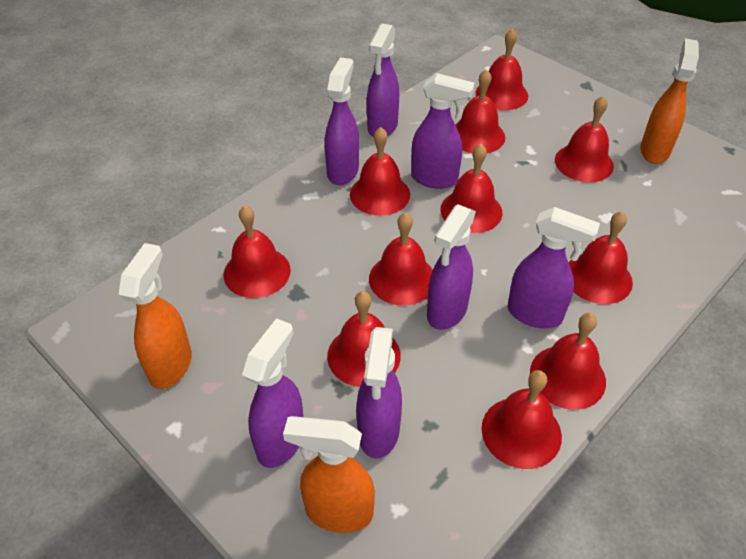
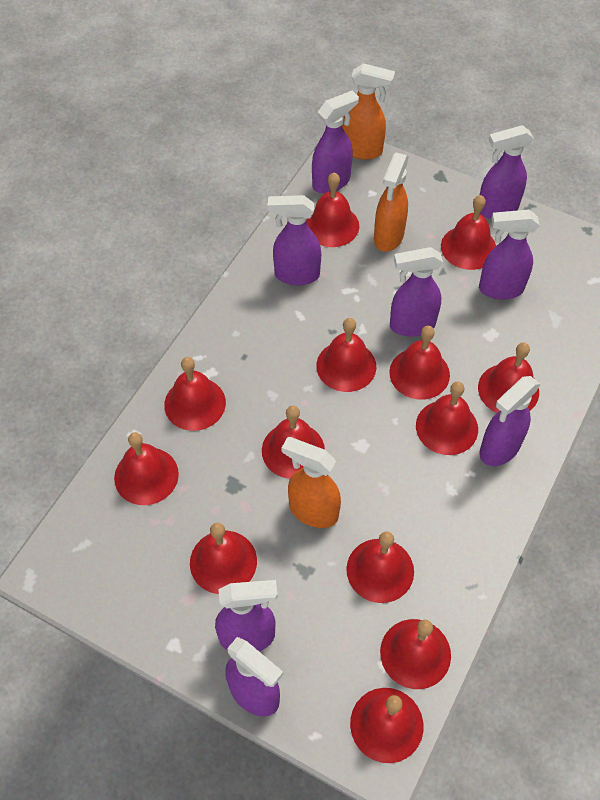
purple spray bottle: 7 -> 8
red bell: 11 -> 13

